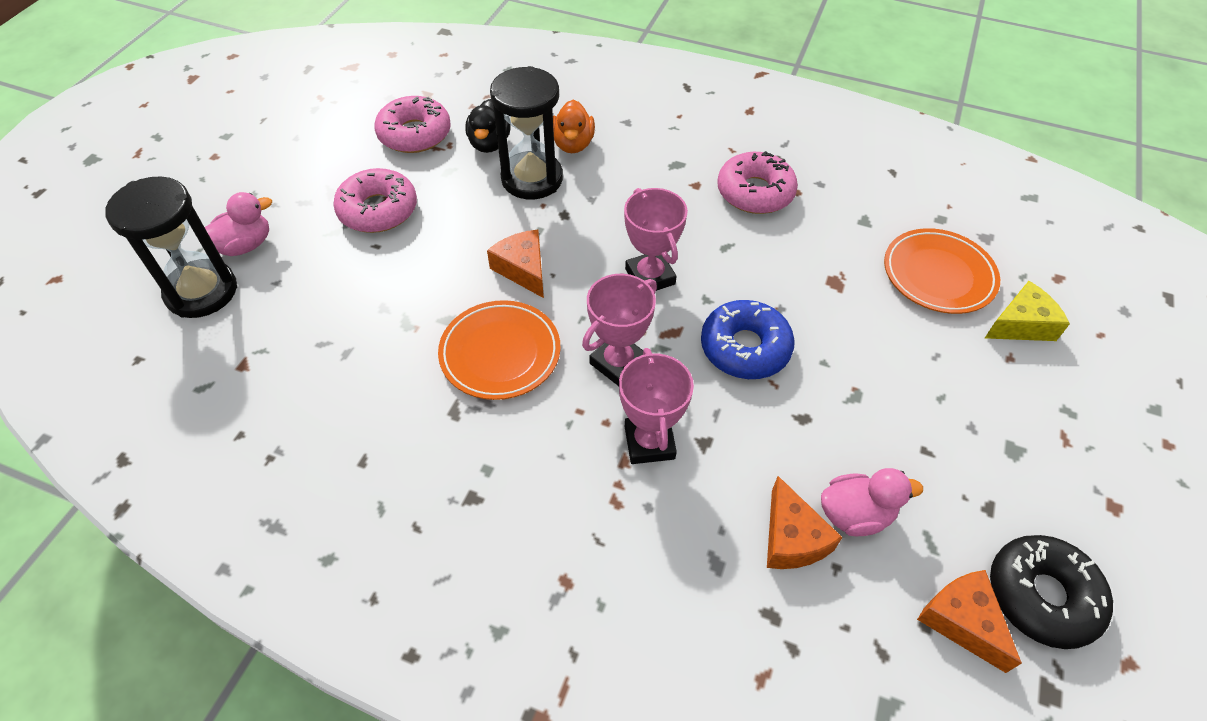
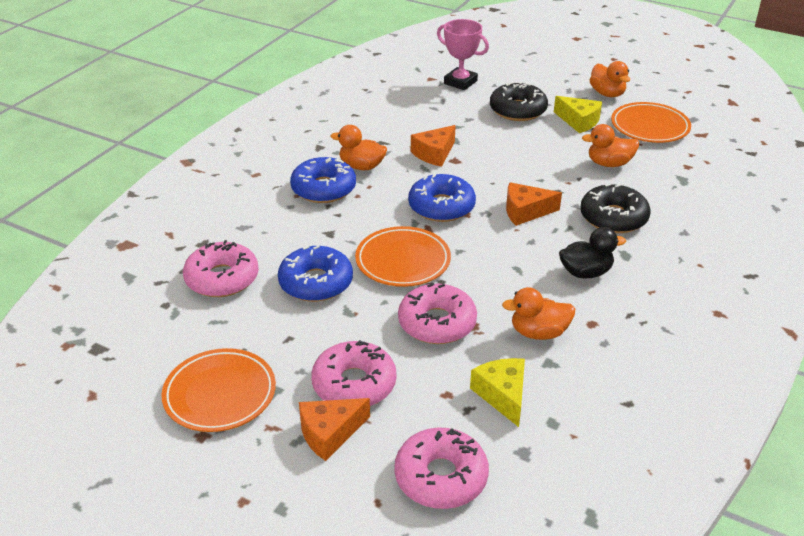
black donut: 1 -> 2
black hourglass: 2 -> 0
blue donut: 1 -> 3
orange duck: 1 -> 4
orange plate: 2 -> 3
pink donut: 3 -> 4
pink duck: 2 -> 0
pink trophy: 3 -> 1
yellow cheese: 1 -> 2

